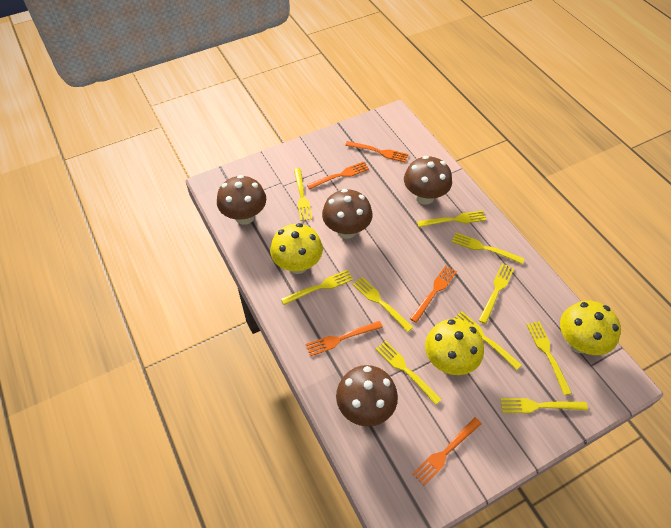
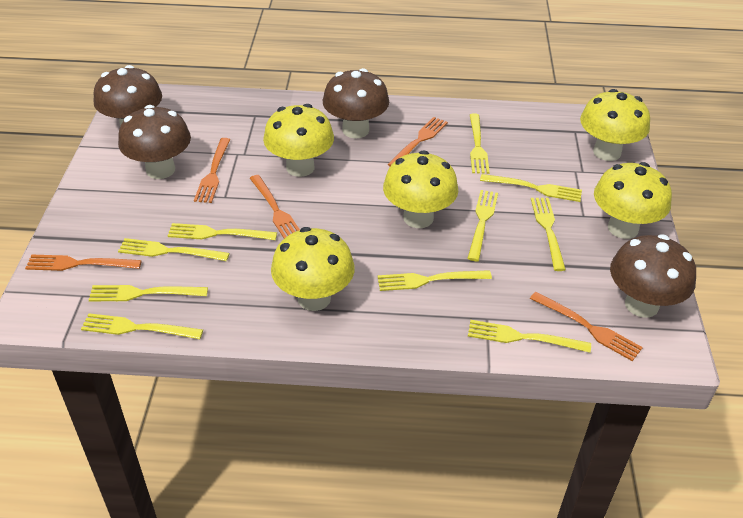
yellow mushroom: 3 -> 5

